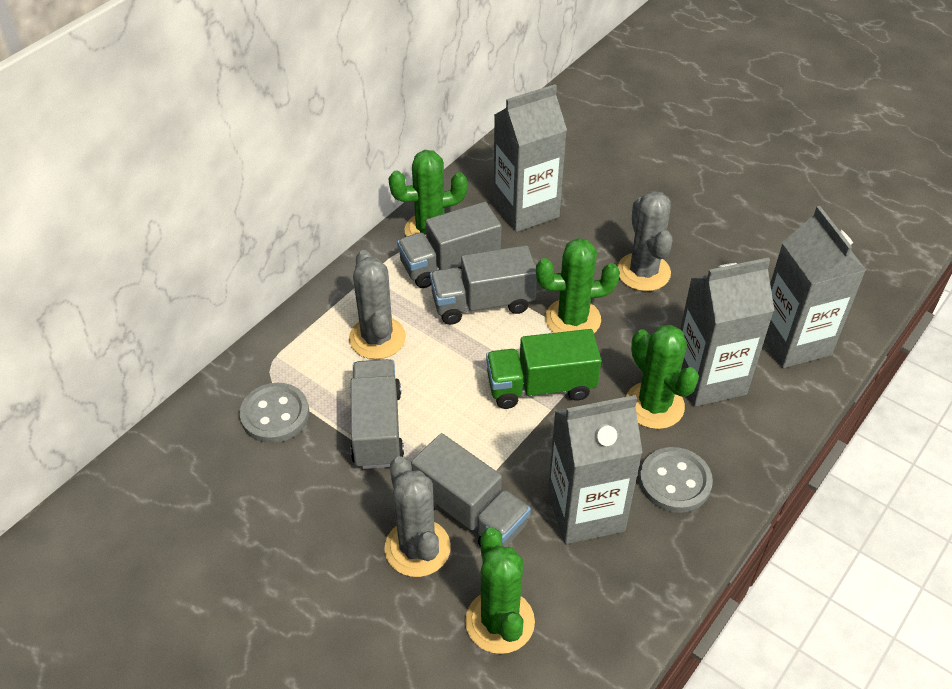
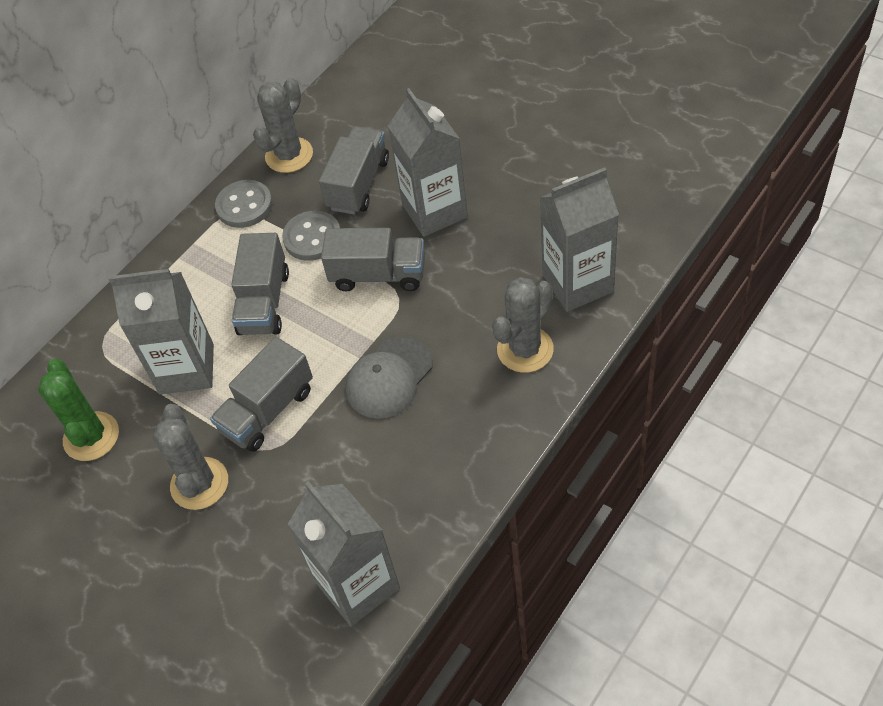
green cactus: 4 -> 1
green truck: 1 -> 0
grey cap: 0 -> 1

